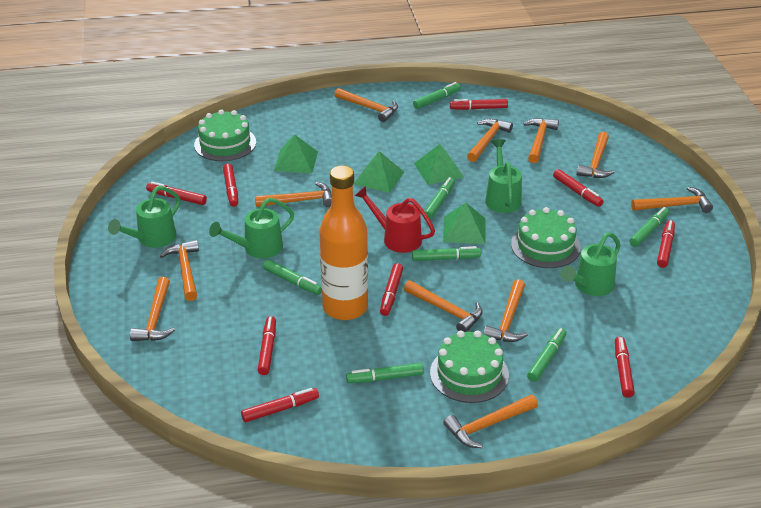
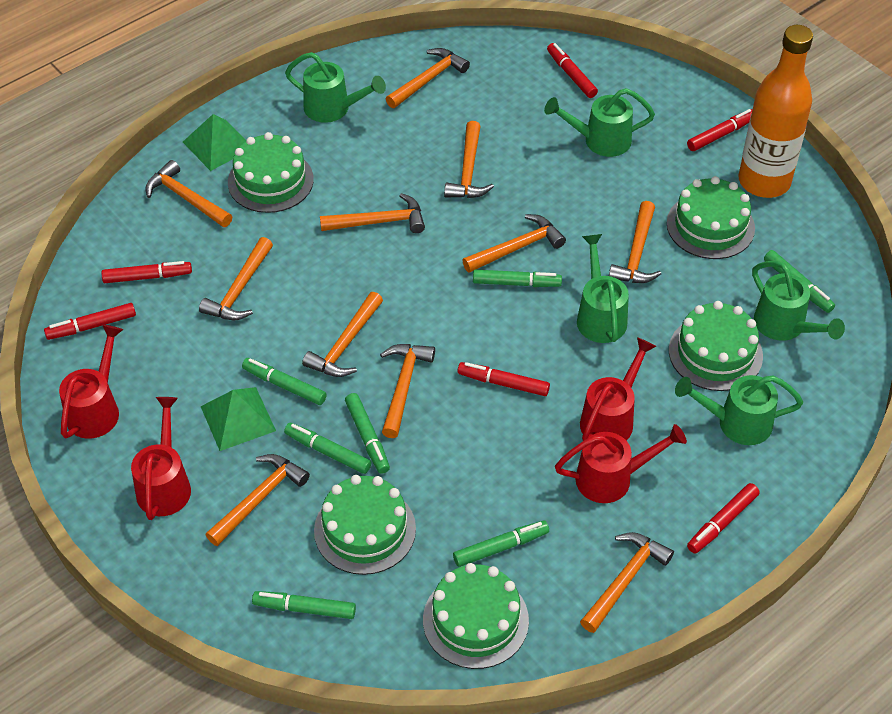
green cake: 3 -> 5
green pyramid: 4 -> 2
green watering can: 4 -> 5
red marker: 9 -> 6
red watering can: 1 -> 4

